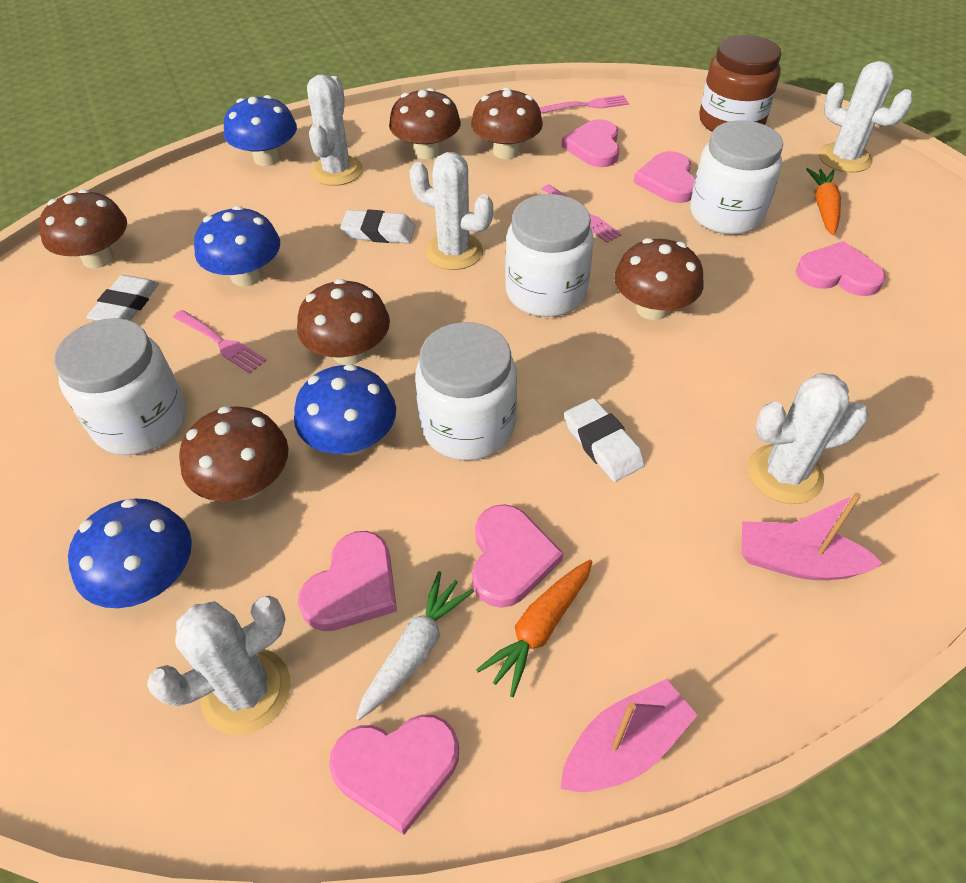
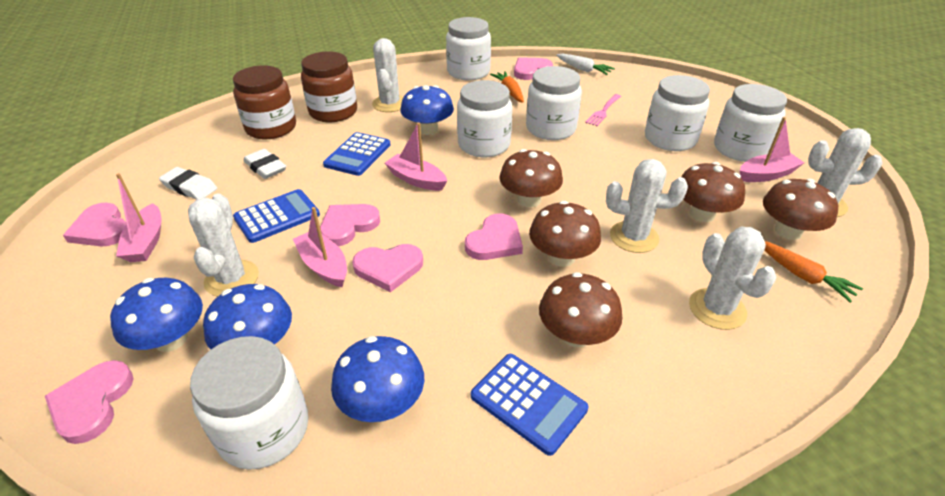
blue calculator: 0 -> 3
brown jar: 1 -> 2
brown mushroom: 6 -> 5
pink boat: 2 -> 4
pink fork: 3 -> 1
white eraser: 3 -> 2
white jar: 4 -> 6

